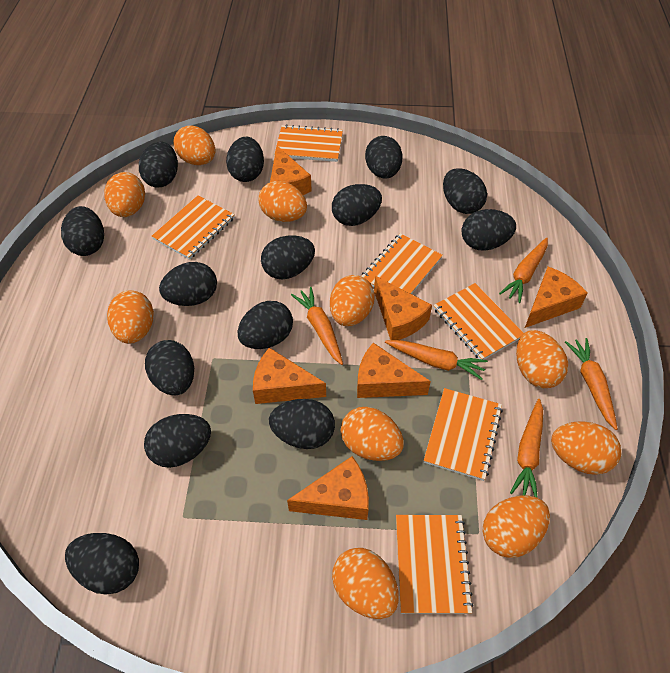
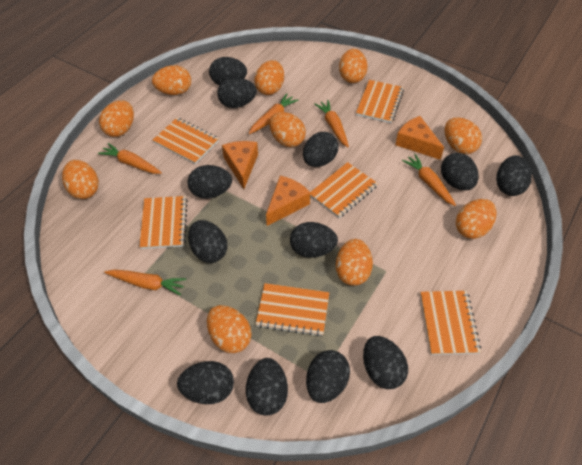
black egg: 14 -> 12
orange cheese: 6 -> 3

